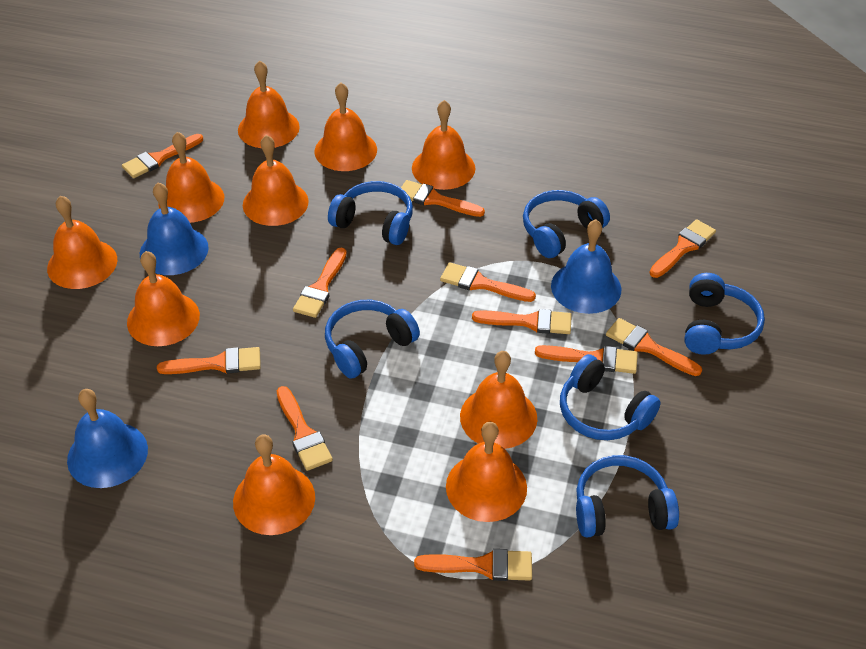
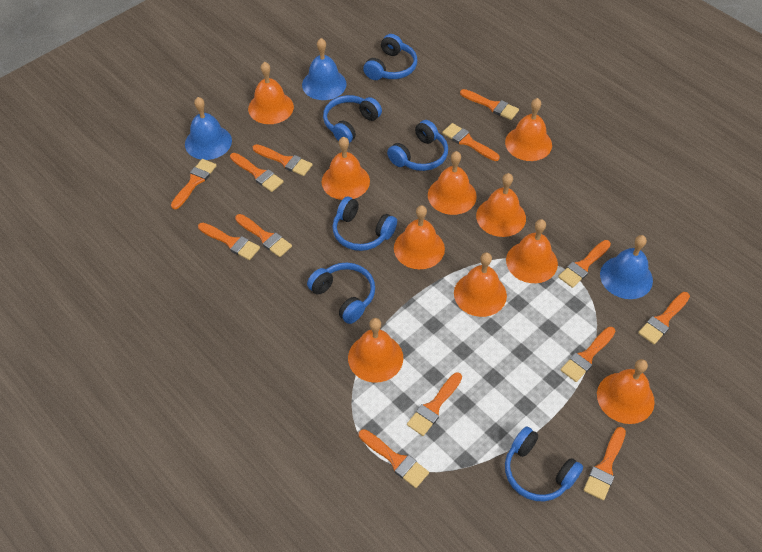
orange brush: 11 -> 13

